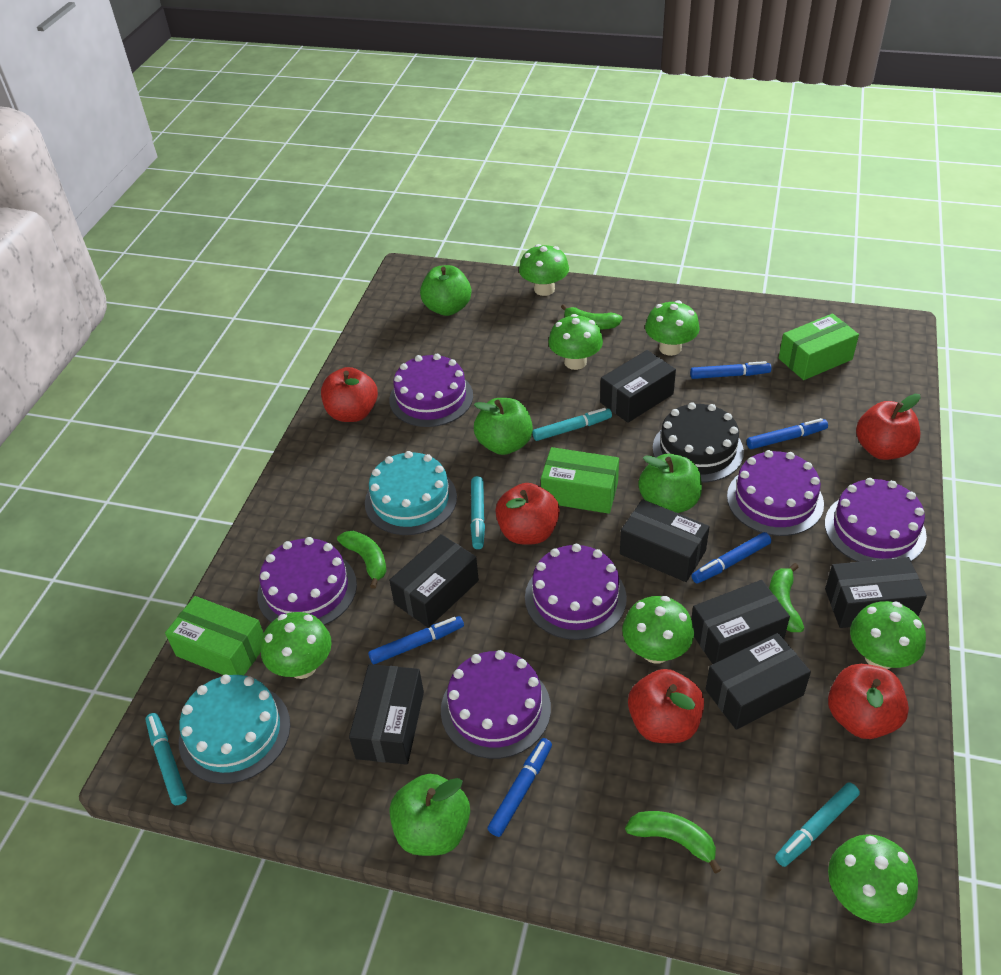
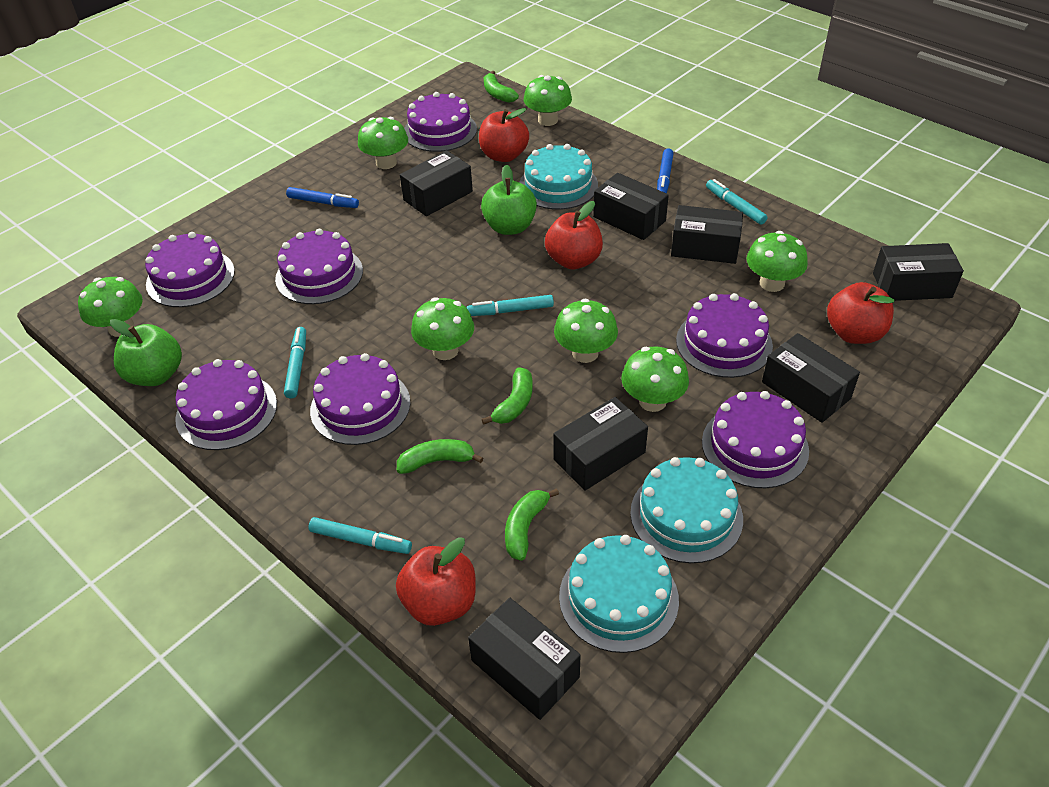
black cake: 1 -> 0
blue marker: 5 -> 2
green apple: 4 -> 2
green box: 3 -> 0
purple cake: 6 -> 7
red apple: 5 -> 4
turquoise cake: 2 -> 3

